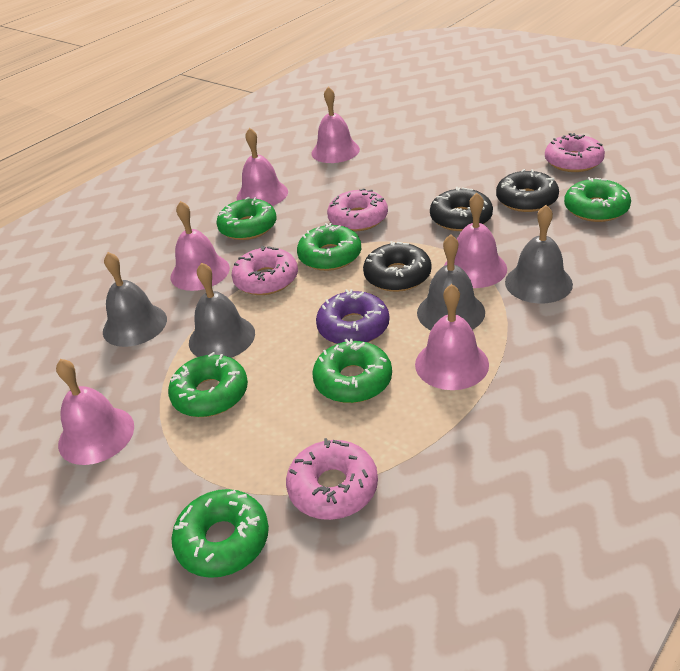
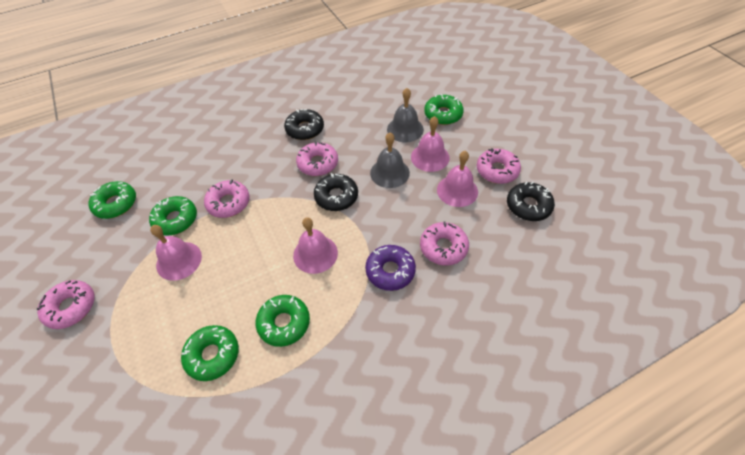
green donut: 6 -> 5
grey bell: 4 -> 2
pink bell: 6 -> 4
pink donut: 4 -> 5

